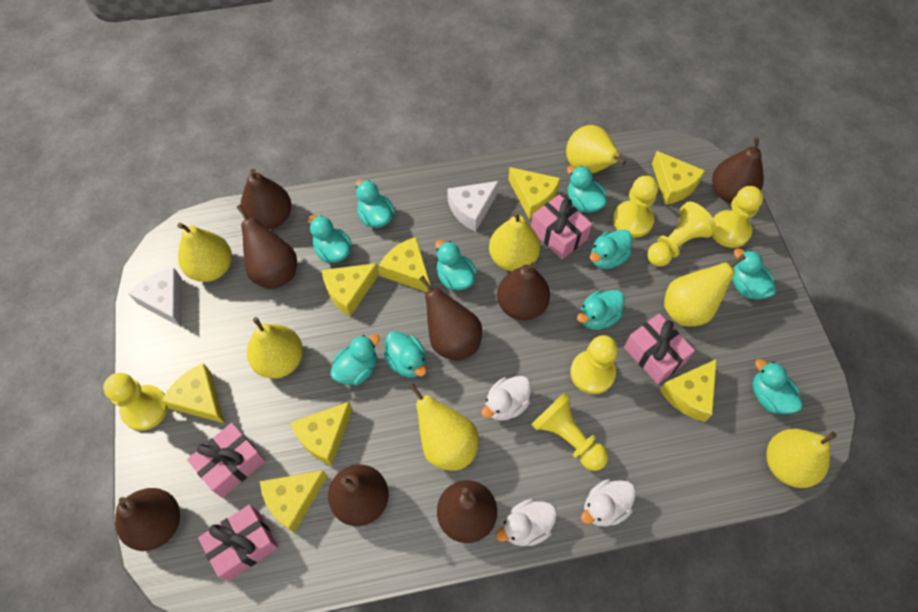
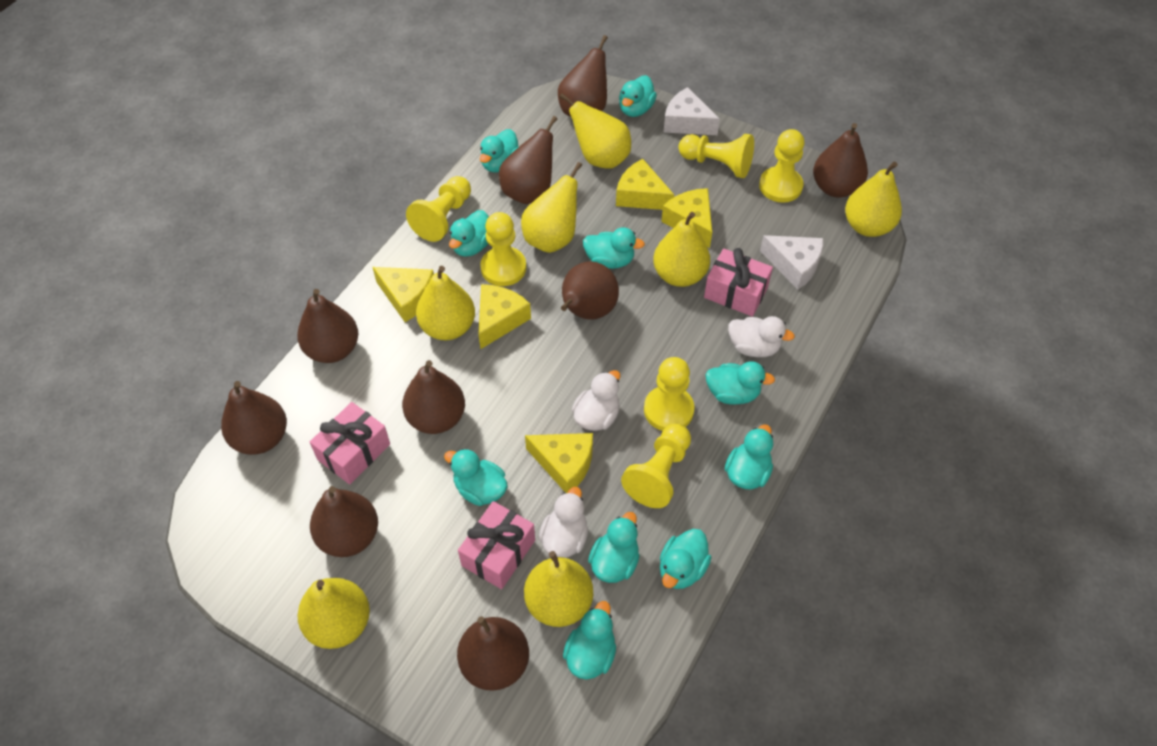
brown pear: 8 -> 9
pink gift: 4 -> 3
yellow cheese: 8 -> 5

